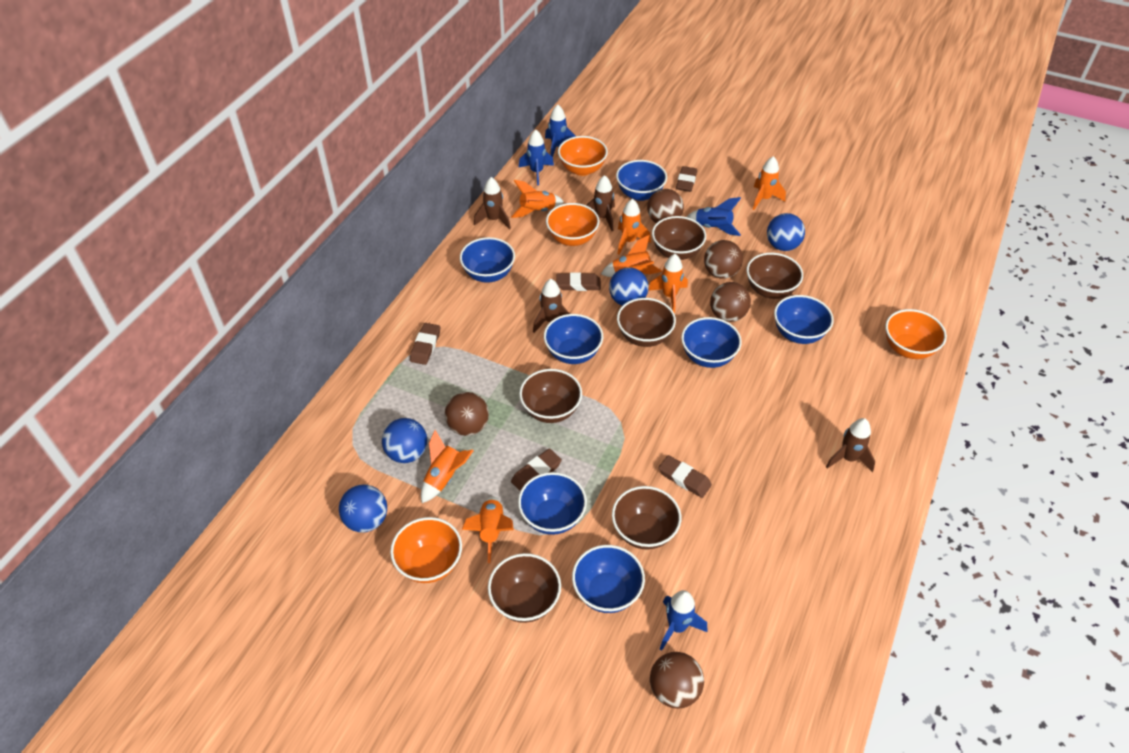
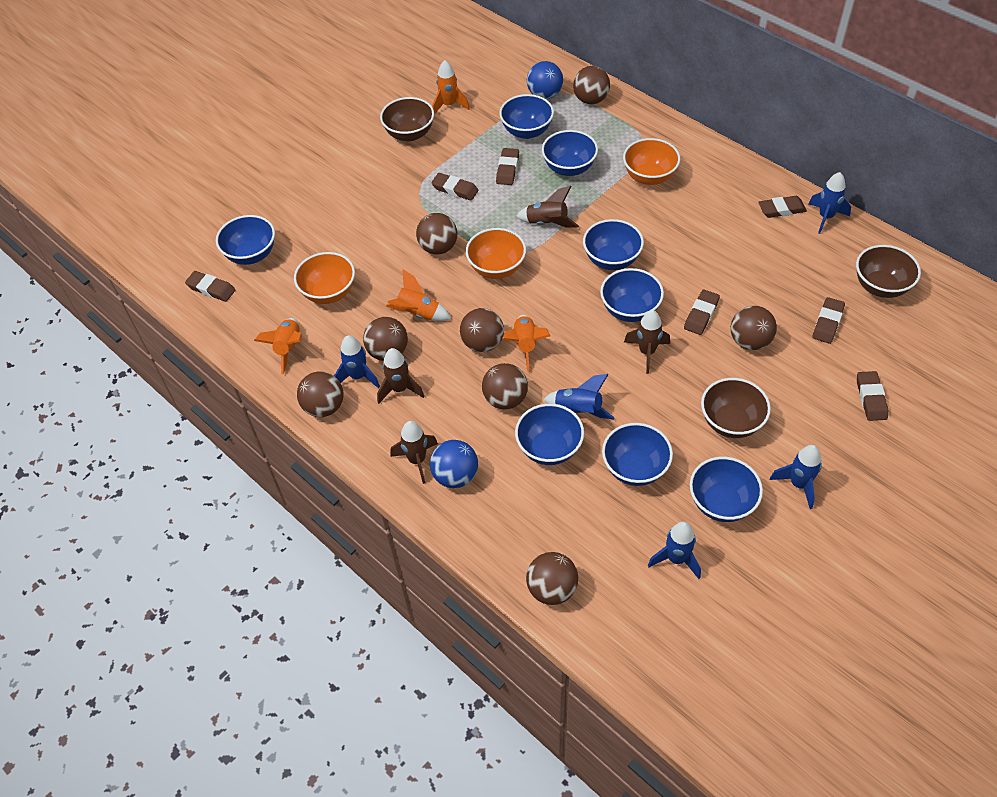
blue ball: 4 -> 2
blue bowl: 7 -> 8
blue rocket: 4 -> 5
brown ball: 5 -> 8
brown bowl: 6 -> 3
brown eraser: 5 -> 7
orange bowl: 4 -> 3
orange rocket: 7 -> 4

